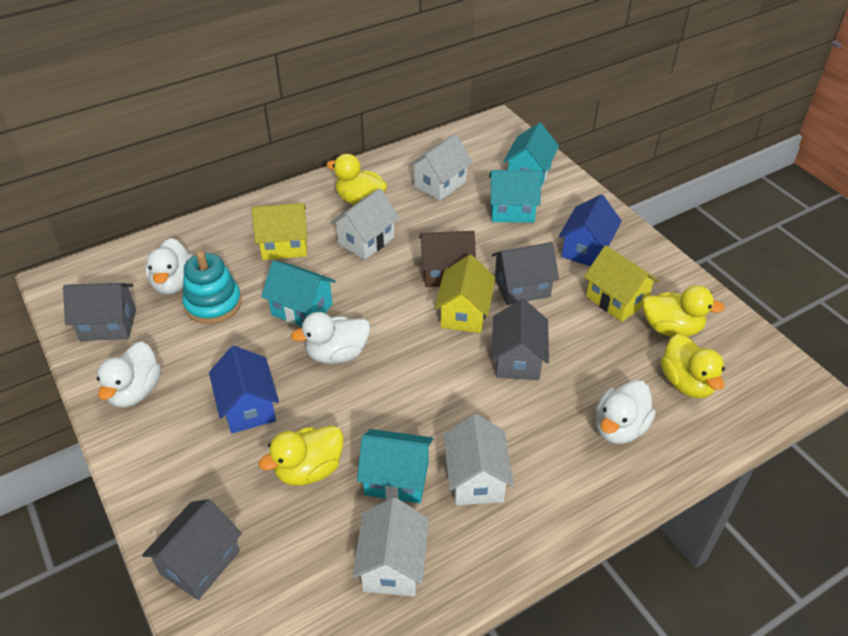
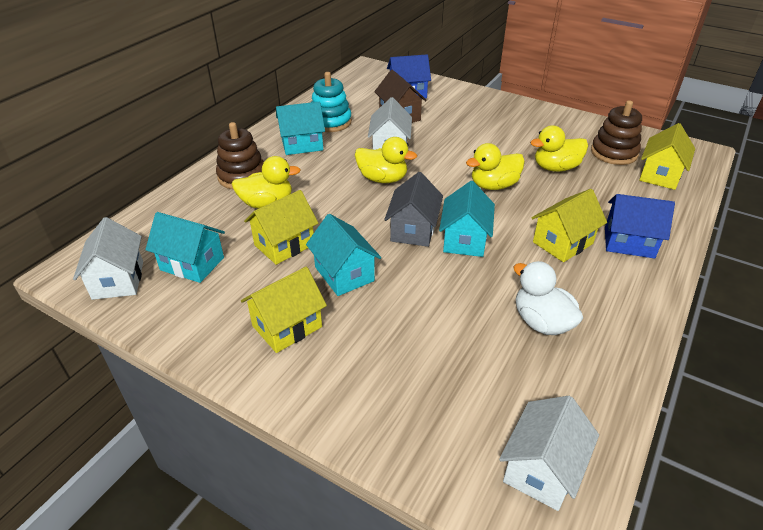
brown stacking toy: 0 -> 2
grey house: 4 -> 1
white duck: 4 -> 1
white house: 4 -> 3
yellow house: 3 -> 4

